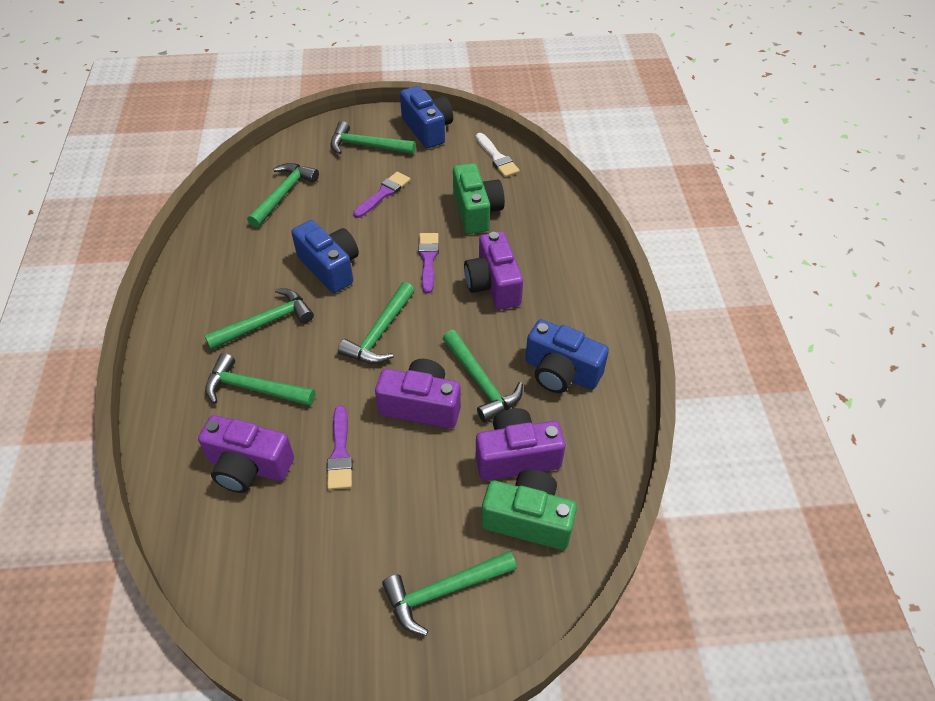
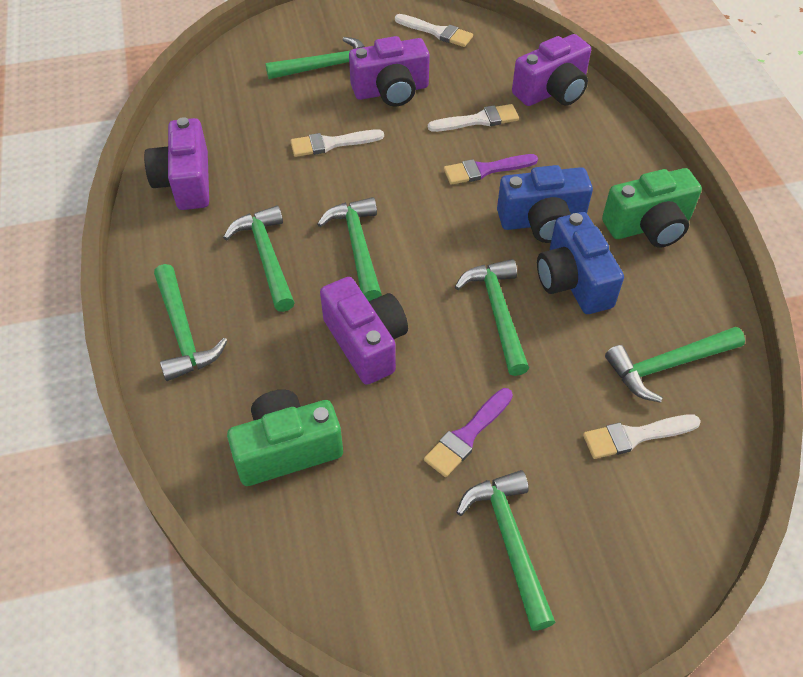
blue camera: 3 -> 2
purple brush: 3 -> 2
white brush: 1 -> 4

